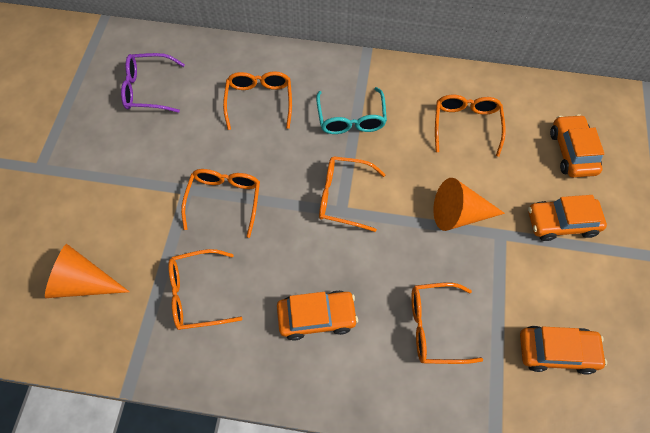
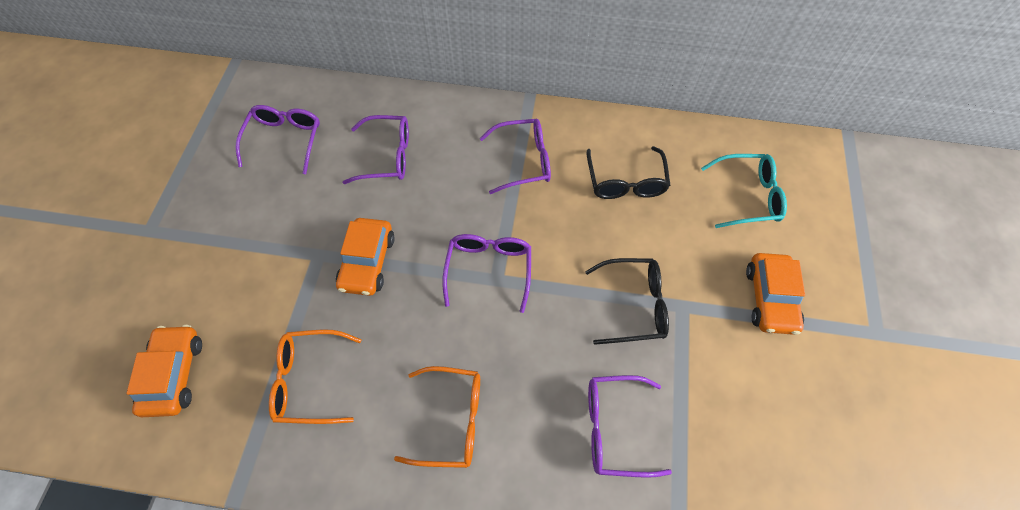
black glasses: 0 -> 2
orange car: 4 -> 3
orange cone: 2 -> 0
orange glasses: 6 -> 2
purple glasses: 1 -> 5

